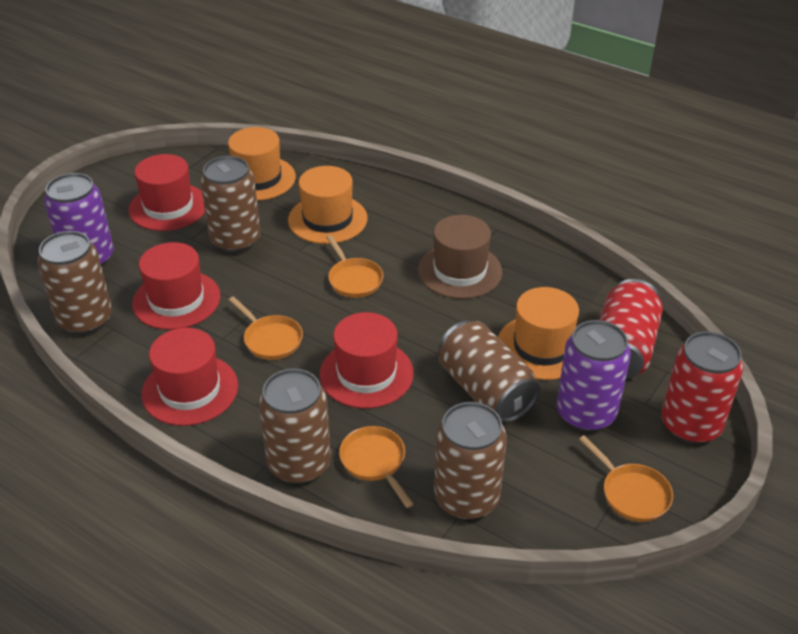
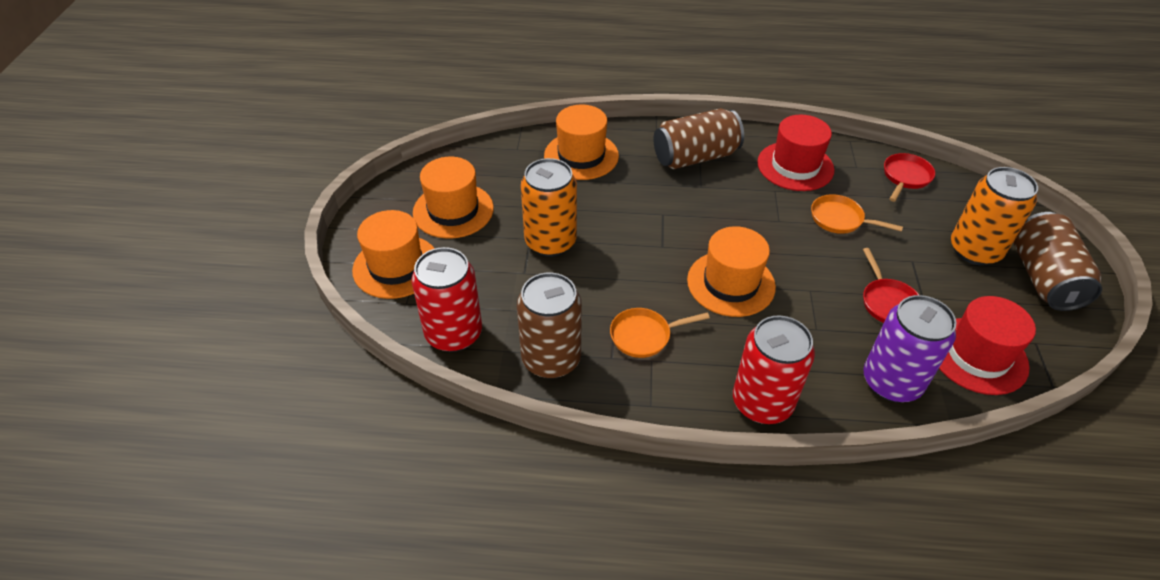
brown can: 5 -> 3
brown hat: 1 -> 0
orange can: 0 -> 2
orange hat: 3 -> 4
orange pan: 4 -> 2
purple can: 2 -> 1
red hat: 4 -> 2
red pan: 0 -> 2

